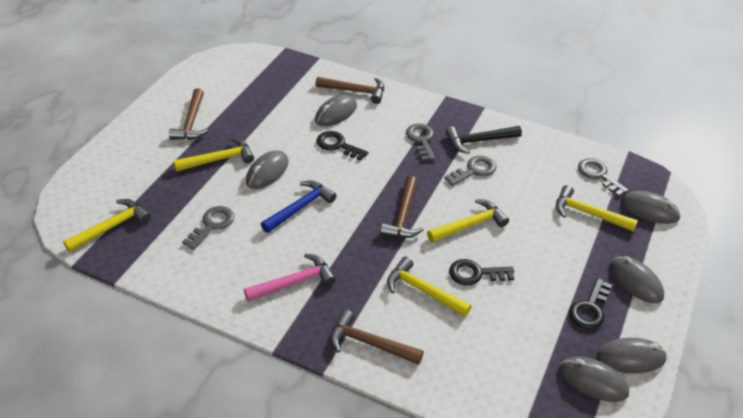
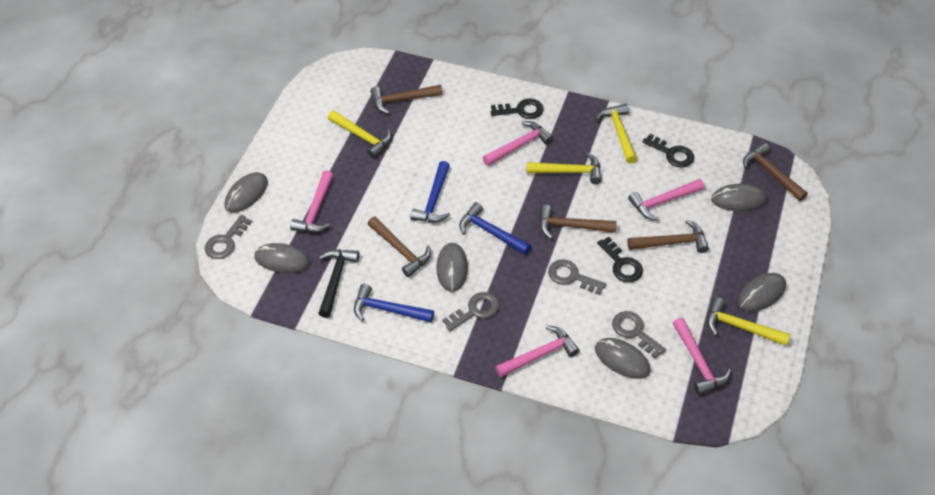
blue hammer: 1 -> 3
brown hammer: 4 -> 5
pink hammer: 1 -> 5
yellow hammer: 5 -> 4

